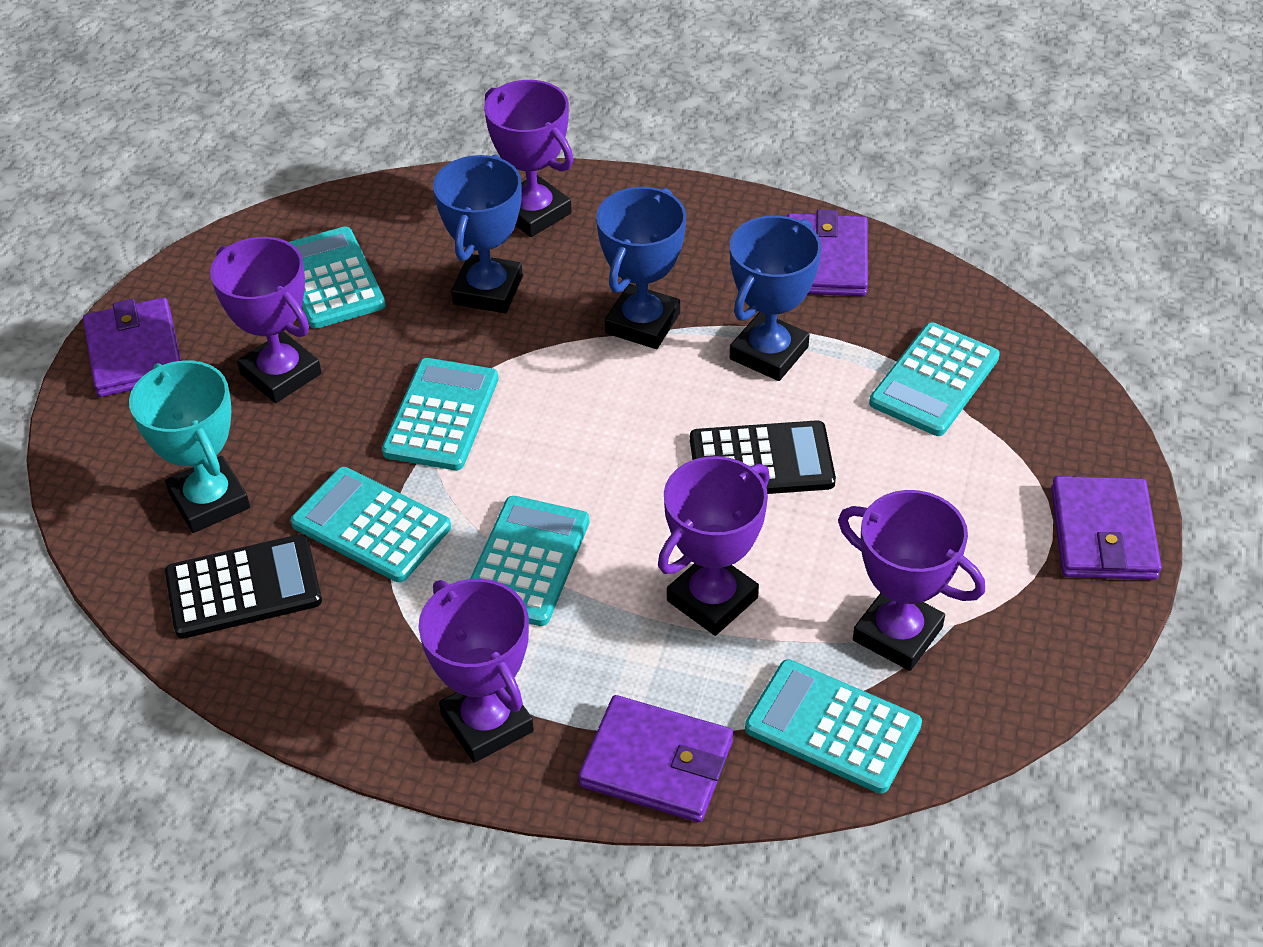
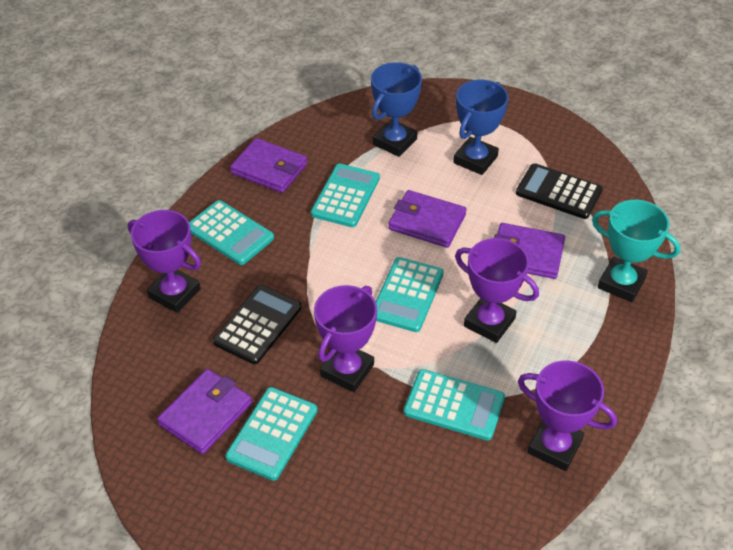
blue trophy: 3 -> 2
purple trophy: 5 -> 4
turquoise calculator: 6 -> 5

